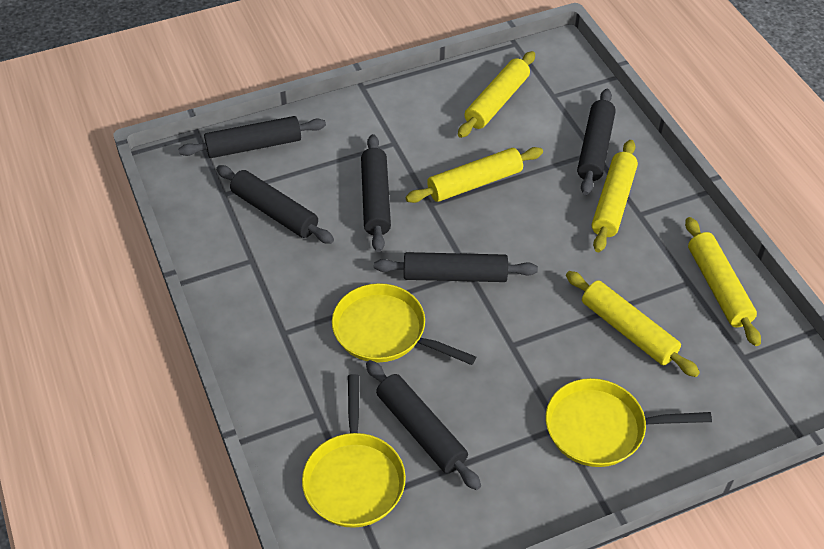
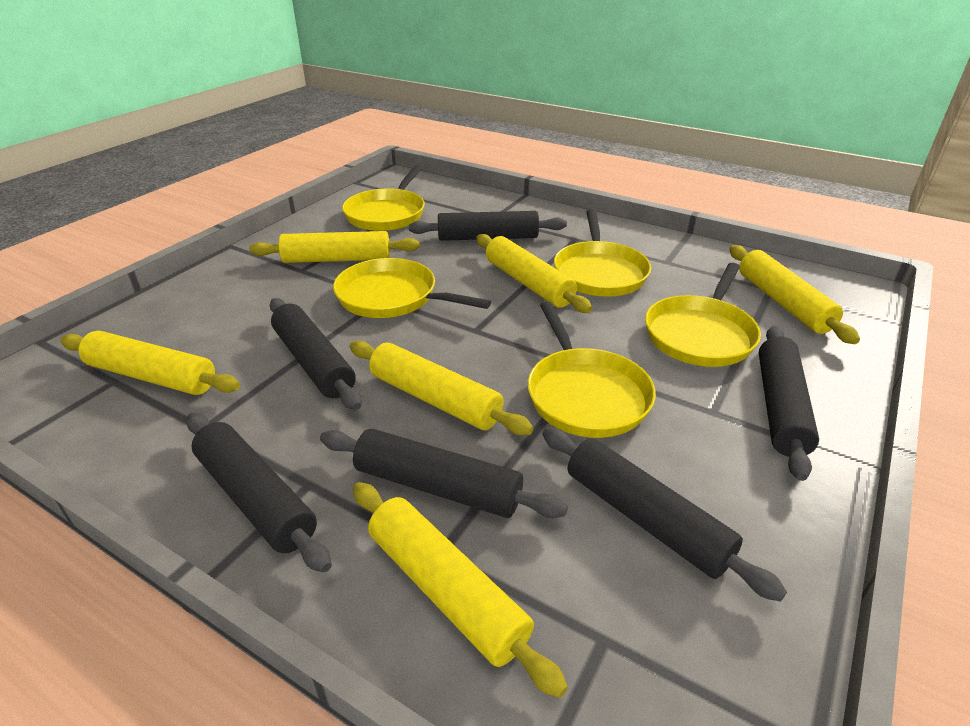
yellow pan: 3 -> 5
yellow rolling pin: 5 -> 6

